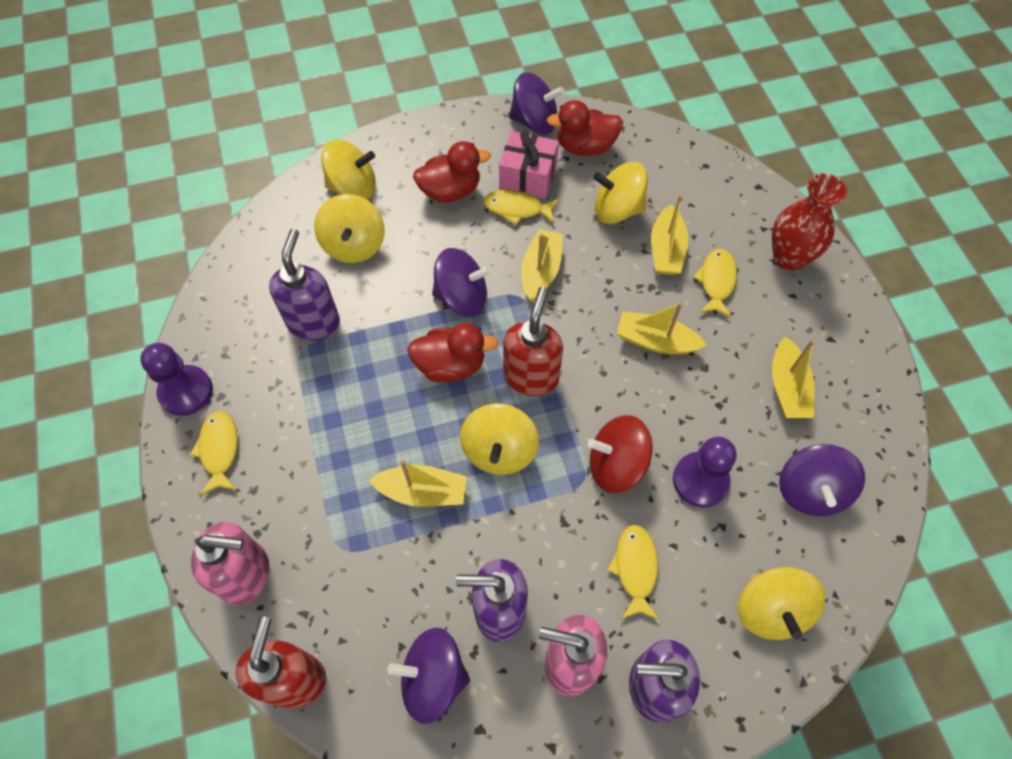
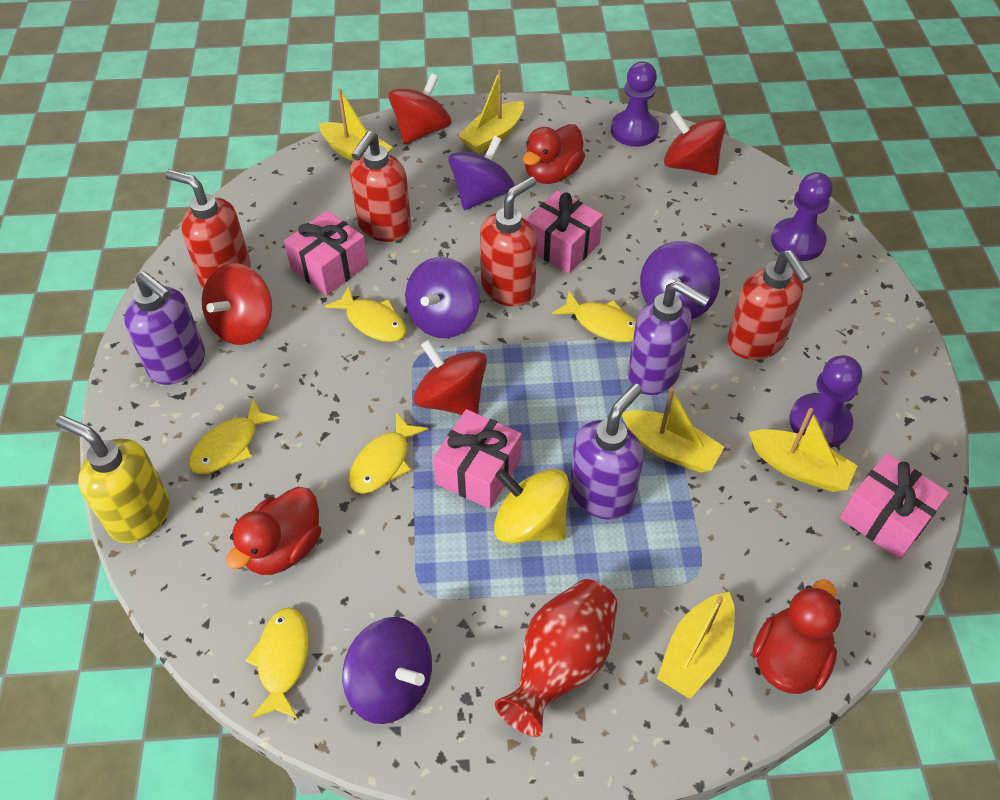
pink gift: 1 -> 4
pink soap dispenser: 2 -> 0
purple pawn: 2 -> 3
red soap dispenser: 2 -> 4
red spinning top: 1 -> 4
yellow fish: 4 -> 5
yellow soap dispenser: 0 -> 1
yellow spinning top: 5 -> 1

